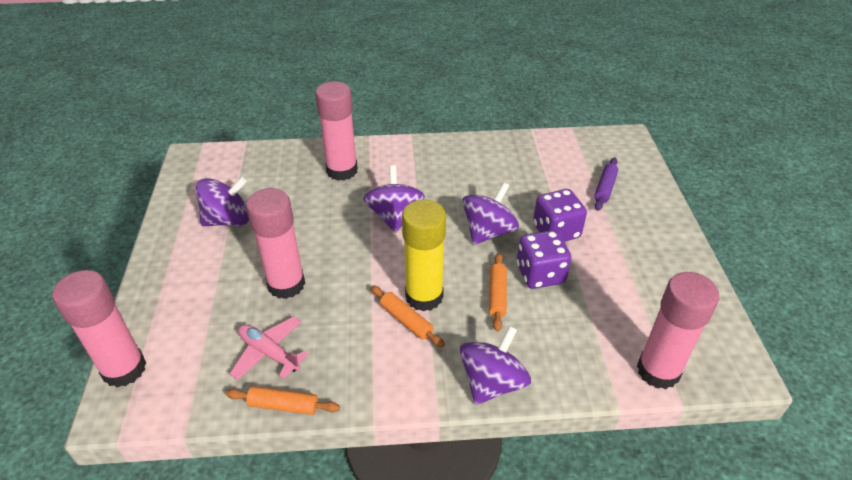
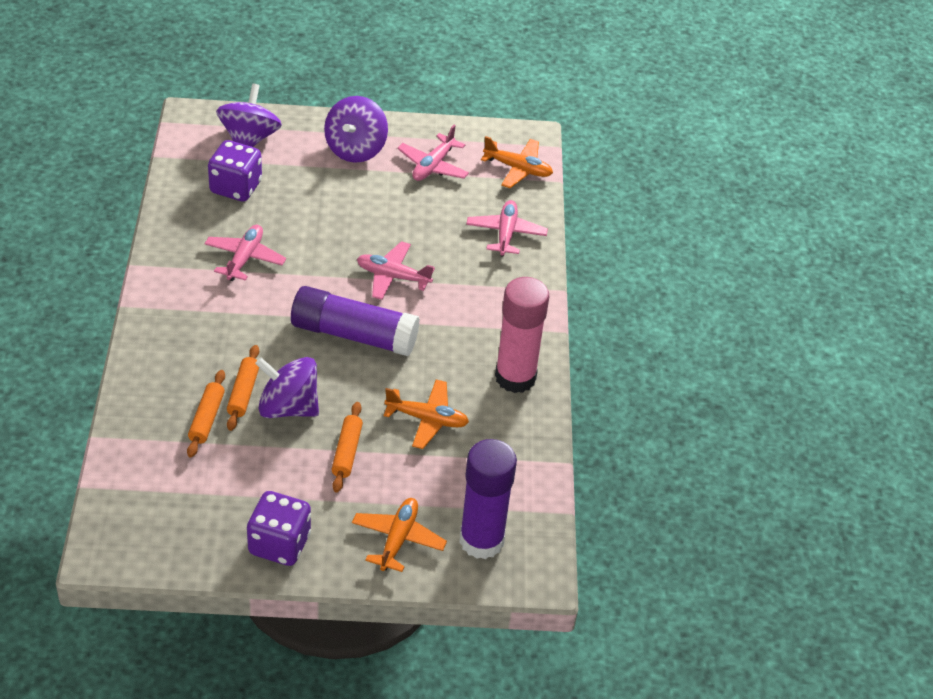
orange plane: 0 -> 3
pink glue stick: 4 -> 1
pink plane: 1 -> 4
purple glue stick: 0 -> 2
purple rolling pin: 1 -> 0
purple spinning top: 4 -> 3
yellow glue stick: 1 -> 0

